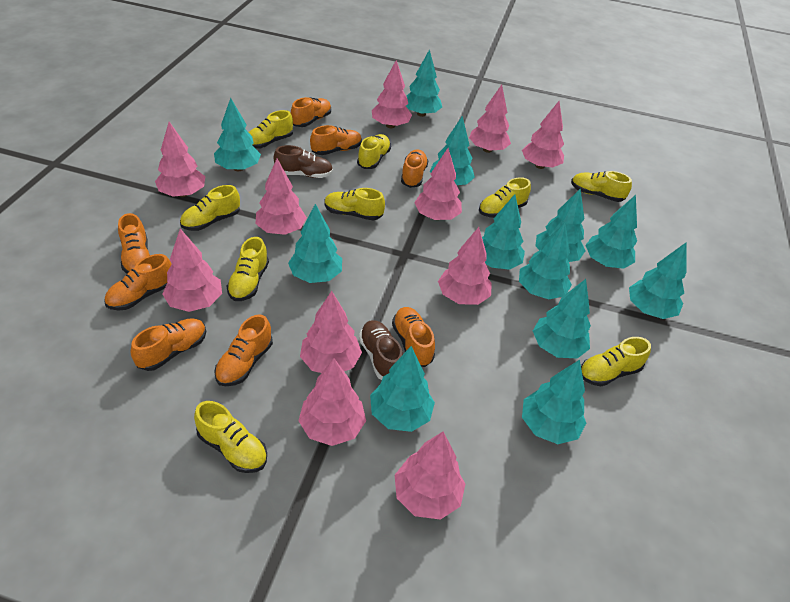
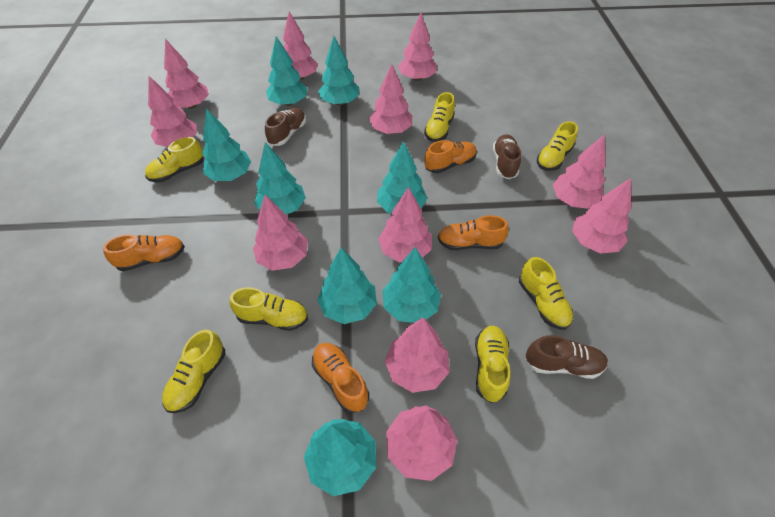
brown shoe: 2 -> 3
orange shoe: 8 -> 4
turquoise tree: 12 -> 8
yellow shoe: 9 -> 7

